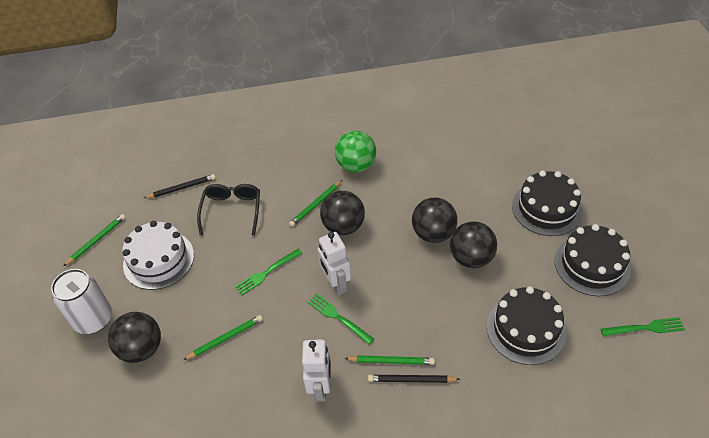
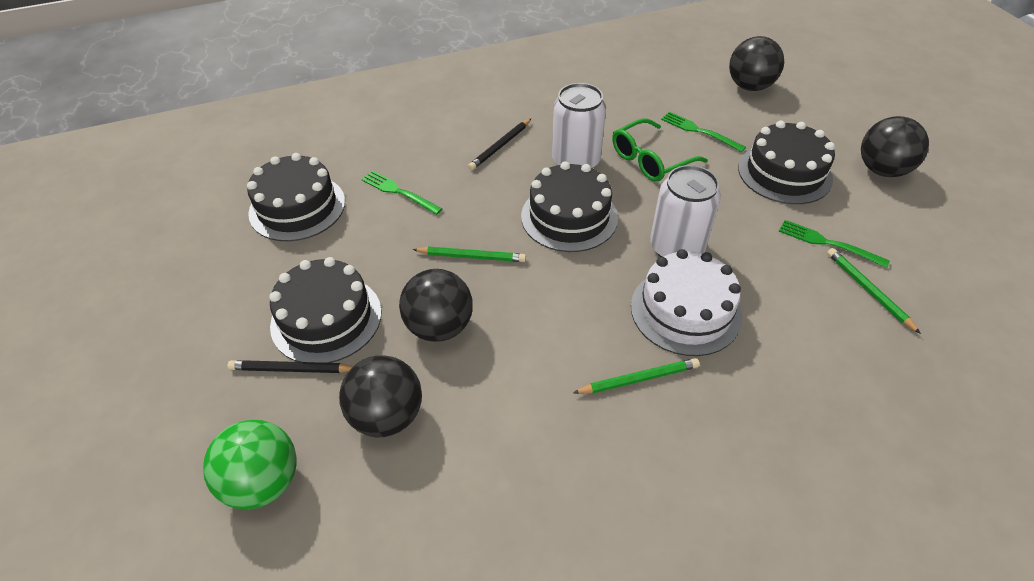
black cake: 3 -> 4
black glasses: 1 -> 0
green glasses: 0 -> 1
green pencil: 4 -> 3
white can: 1 -> 2
white robot: 2 -> 0

